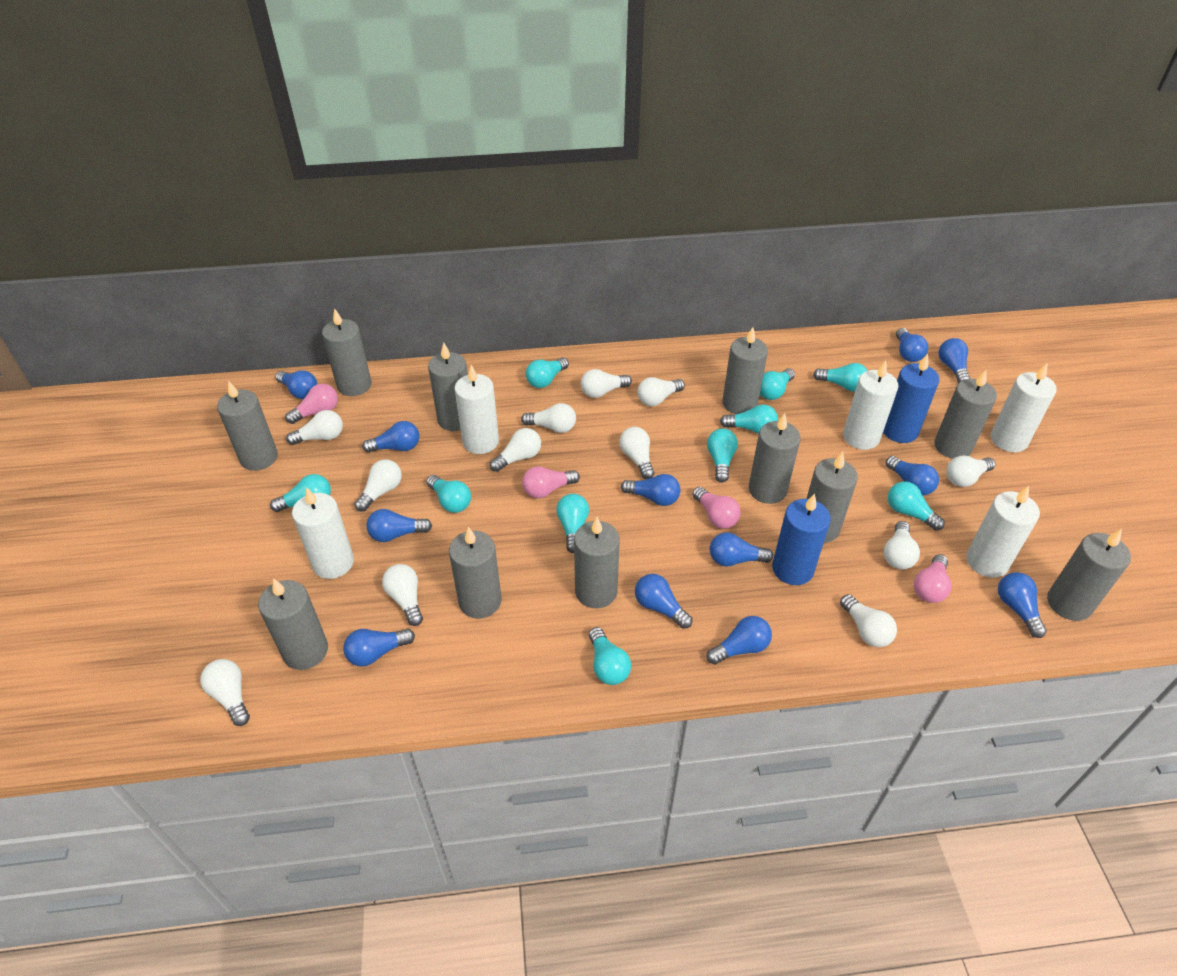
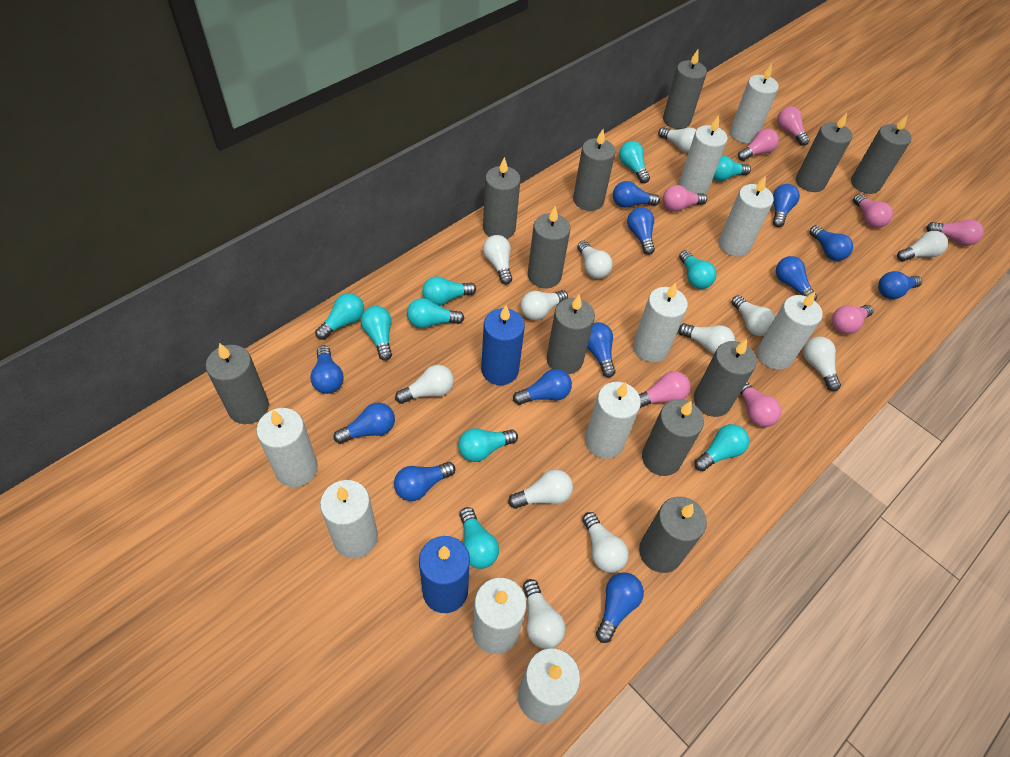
pink light bulb: 4 -> 8
white candle: 5 -> 10

